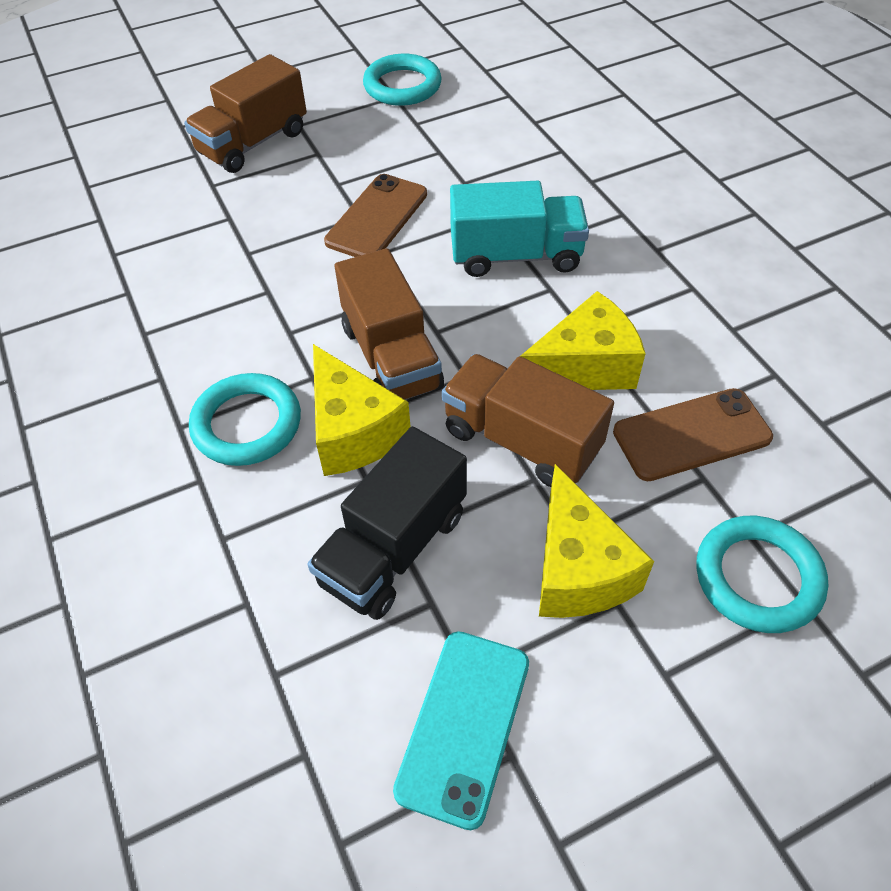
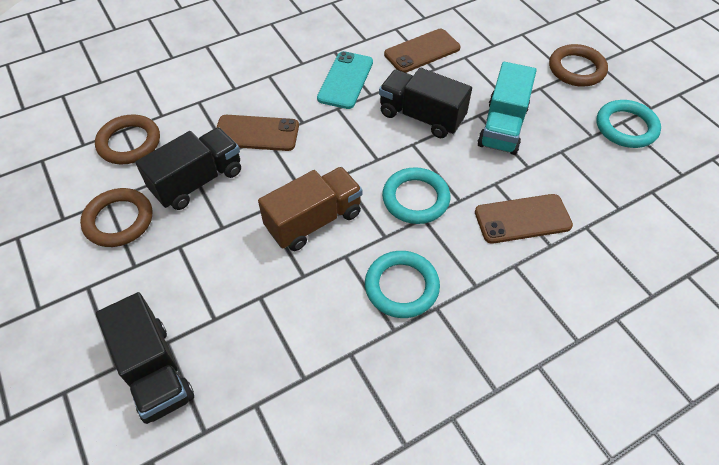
black truck: 1 -> 3
brown phone: 2 -> 3
brown ring: 0 -> 3
brown truck: 3 -> 1
yellow cheese: 3 -> 0

